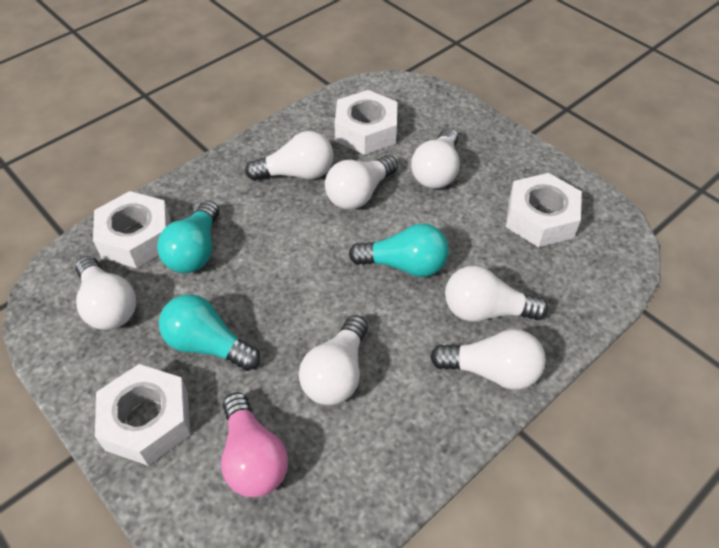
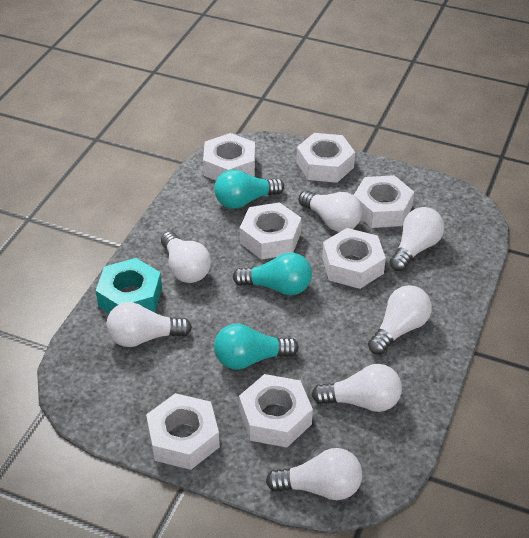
pink light bulb: 1 -> 0
turquoise nut: 0 -> 1
white nut: 4 -> 7

